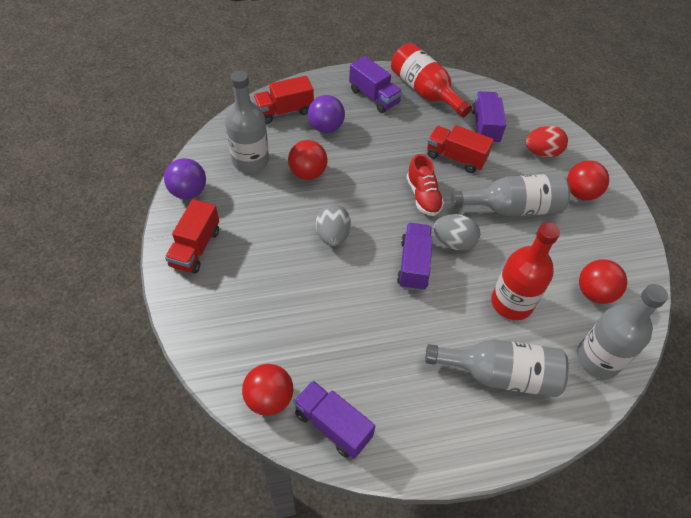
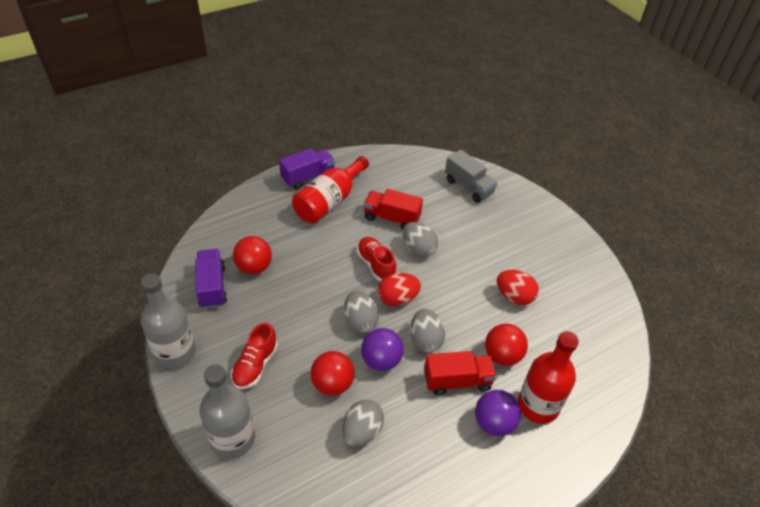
grey bottle: 4 -> 2
grey egg: 2 -> 4
grey truck: 0 -> 1
purple truck: 4 -> 2
red ball: 4 -> 3
red egg: 1 -> 2
red shoe: 1 -> 2
red truck: 3 -> 2

